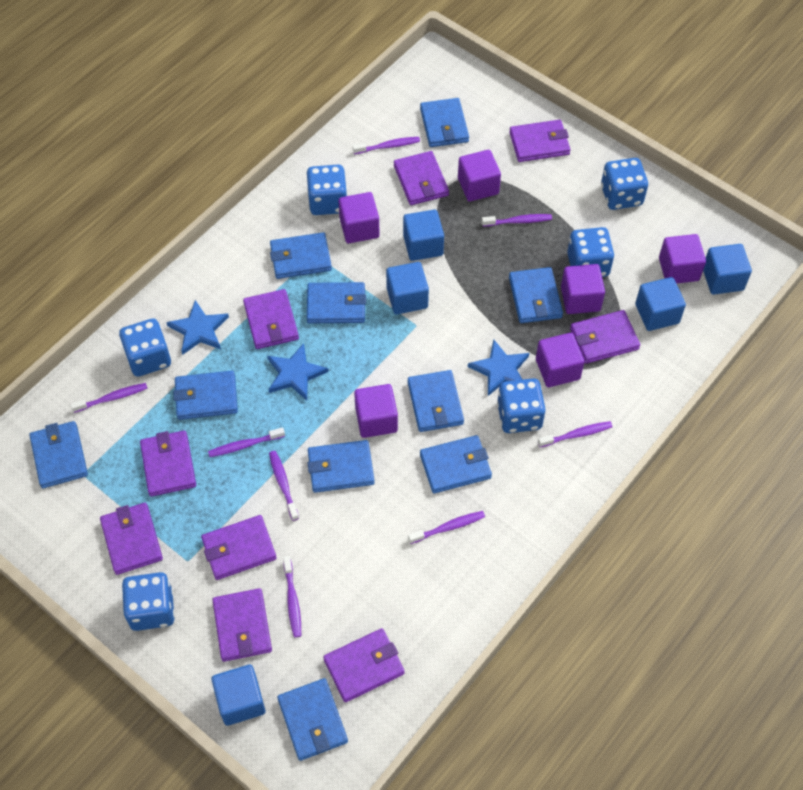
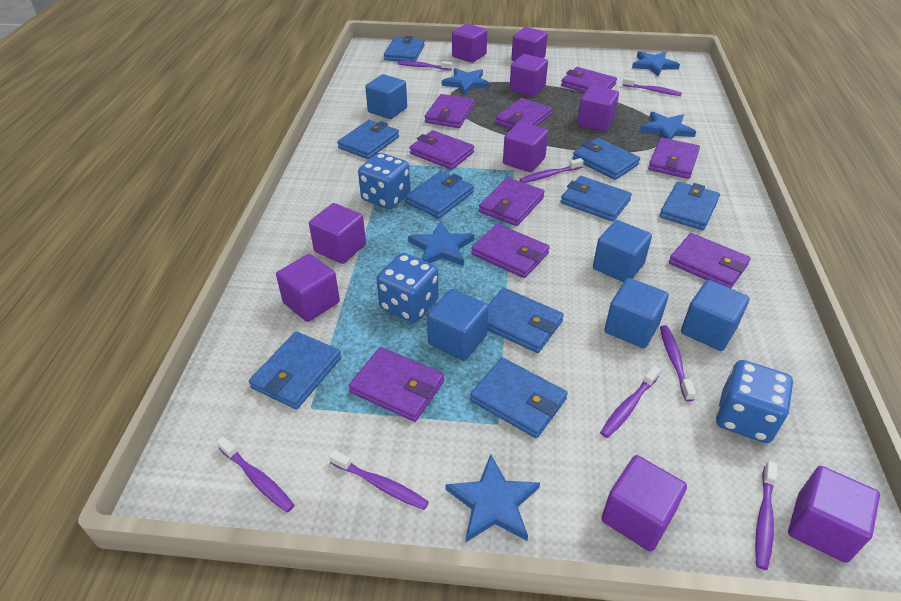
blue dice: 6 -> 3
blue star: 3 -> 5
blue wallet: 10 -> 9
purple cube: 6 -> 9

